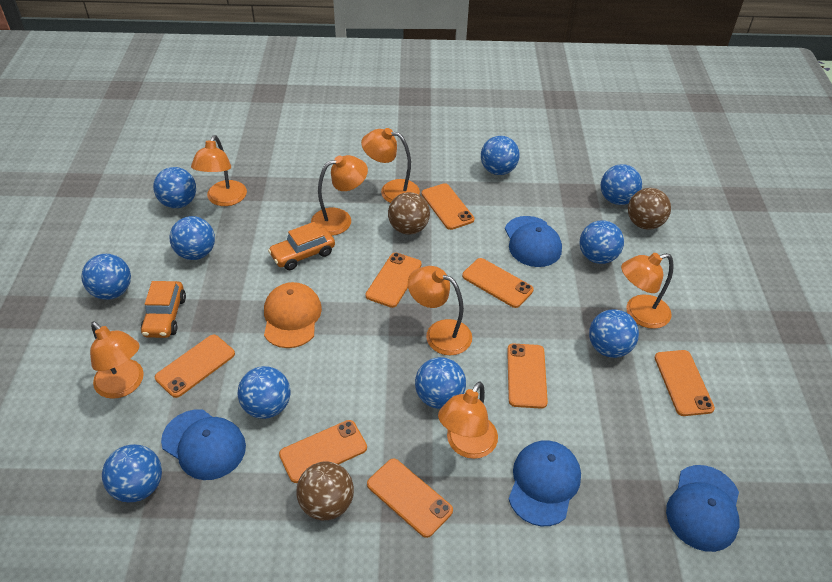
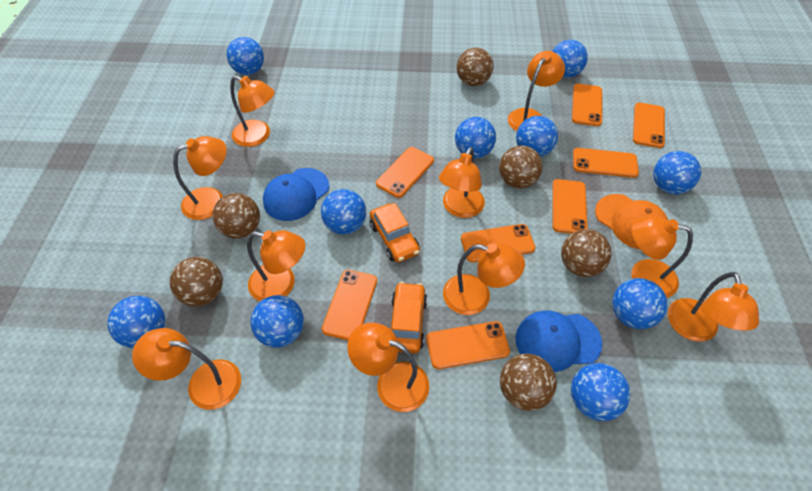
blue cap: 4 -> 2
brown ball: 3 -> 6
orange lamp: 7 -> 10

